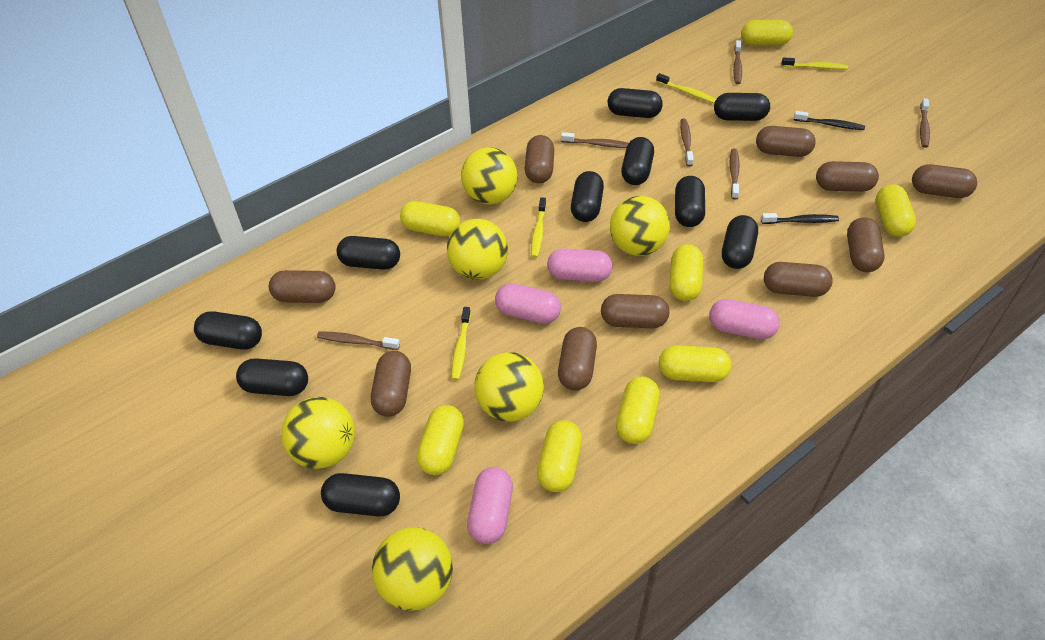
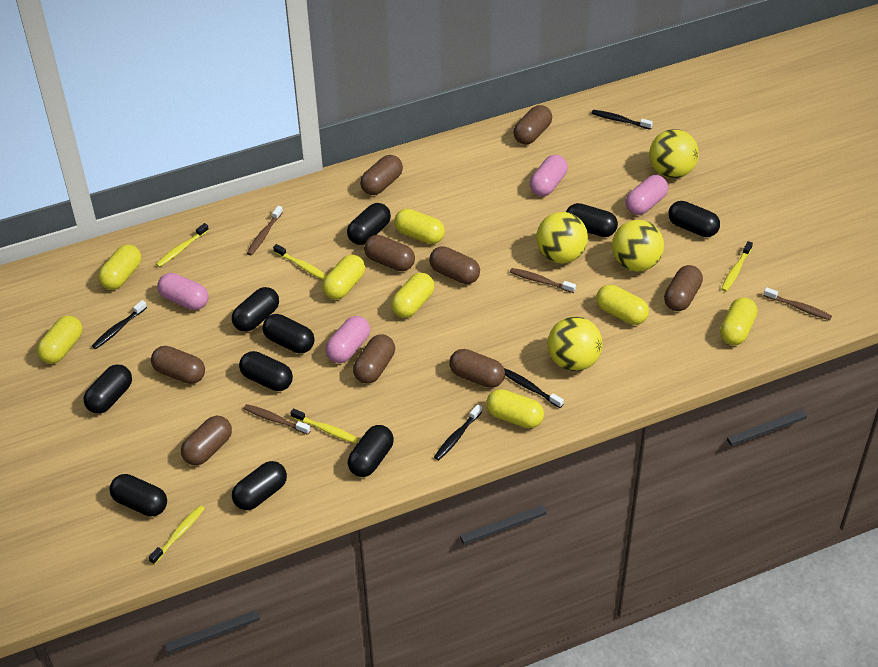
black toothbrush: 2 -> 4
brown capsule: 10 -> 9
brown toothbrush: 6 -> 4
yellow ball: 6 -> 4
yellow toothbrush: 4 -> 5

